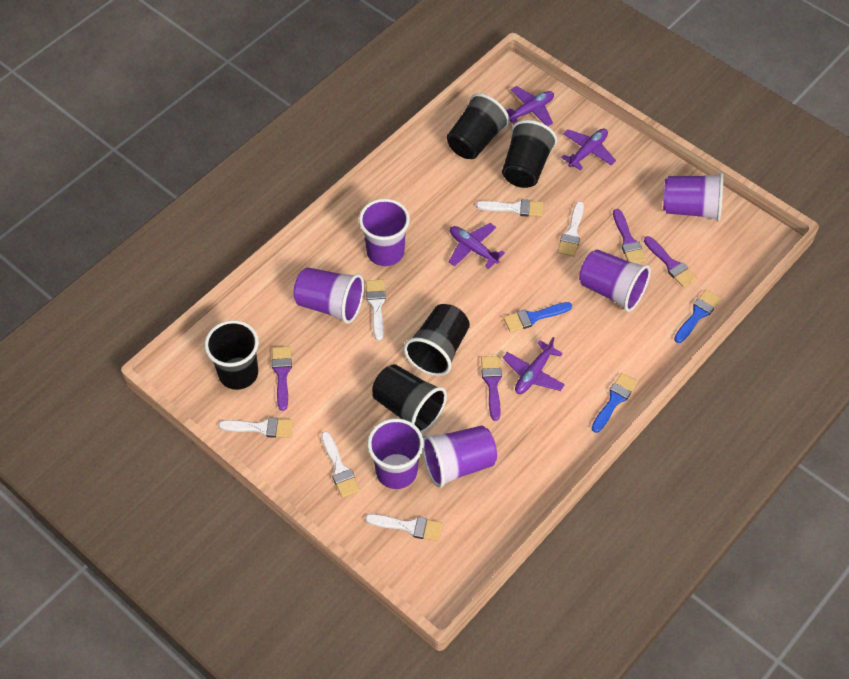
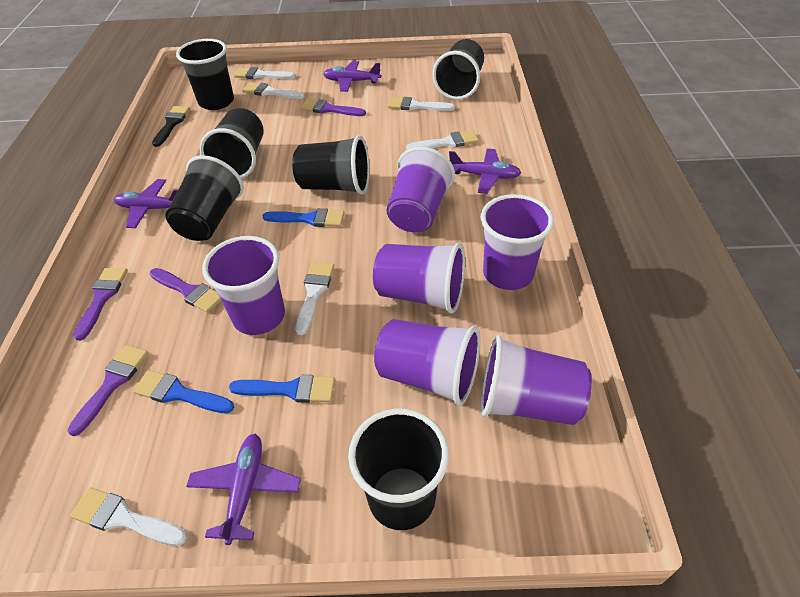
black brush: 0 -> 1
black cup: 5 -> 6

